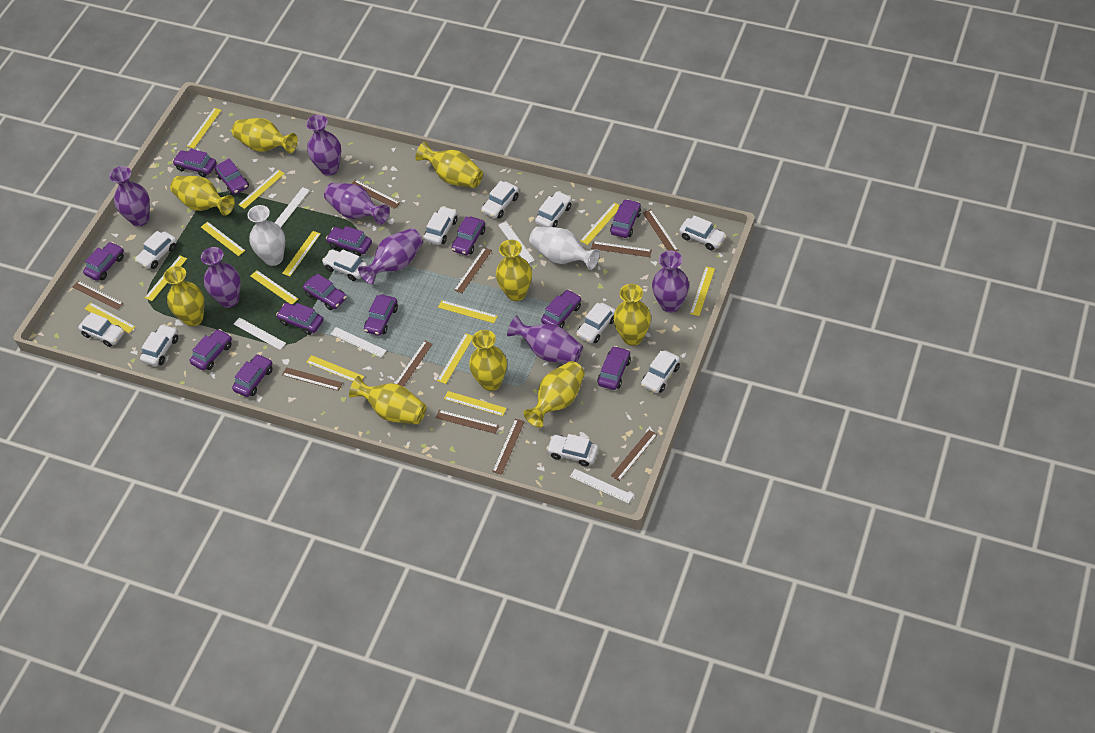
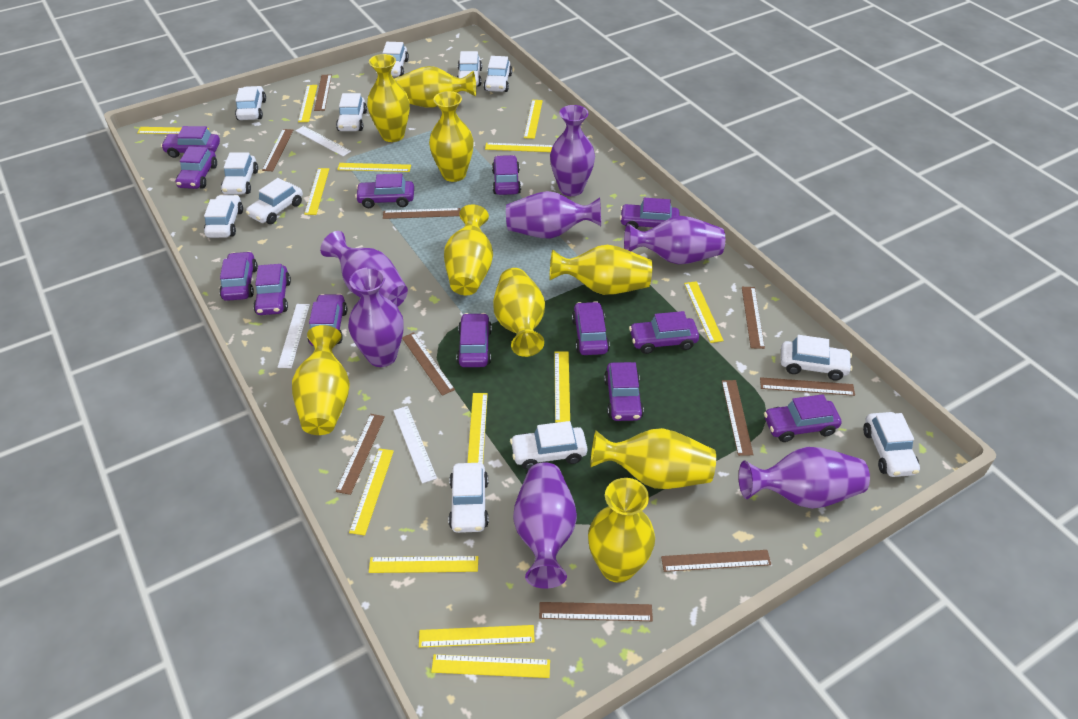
white car: 11 -> 12
white ruler: 5 -> 3
white vase: 2 -> 0

